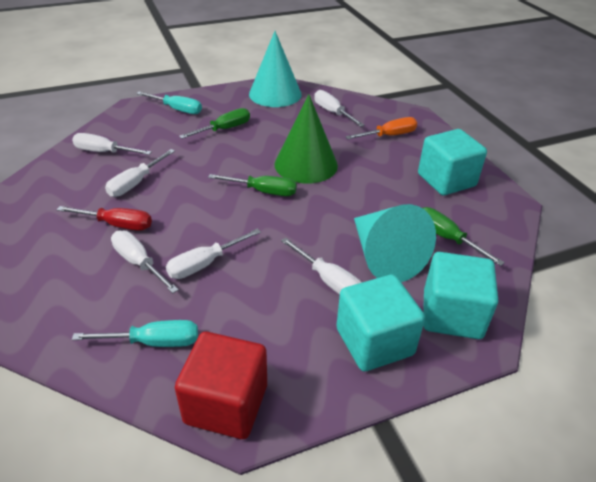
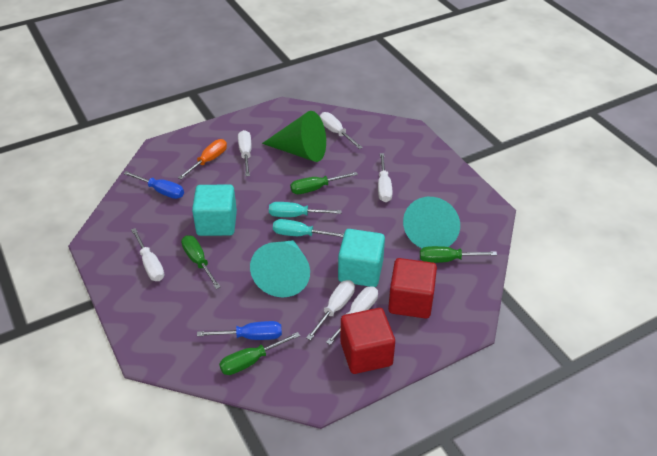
blue screwdriver: 0 -> 2
green screwdriver: 3 -> 4
red cube: 1 -> 2
red screwdriver: 1 -> 0
turquoise cube: 3 -> 2

